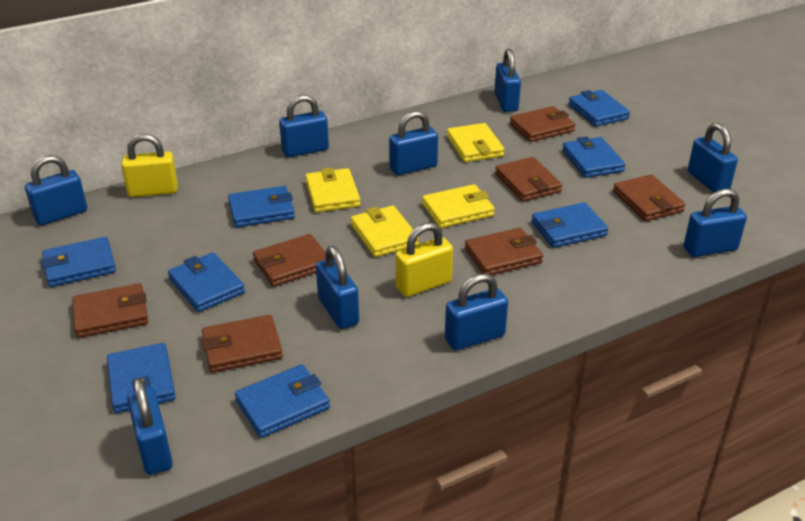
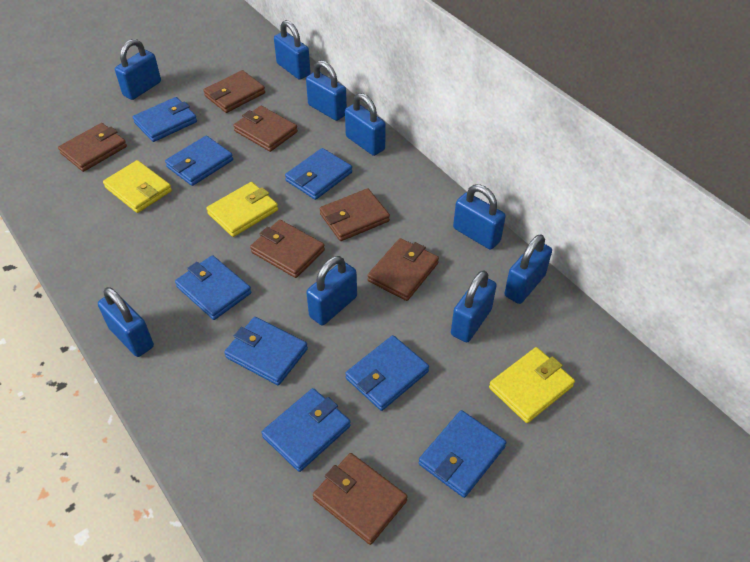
yellow padlock: 2 -> 0
yellow wallet: 4 -> 3

